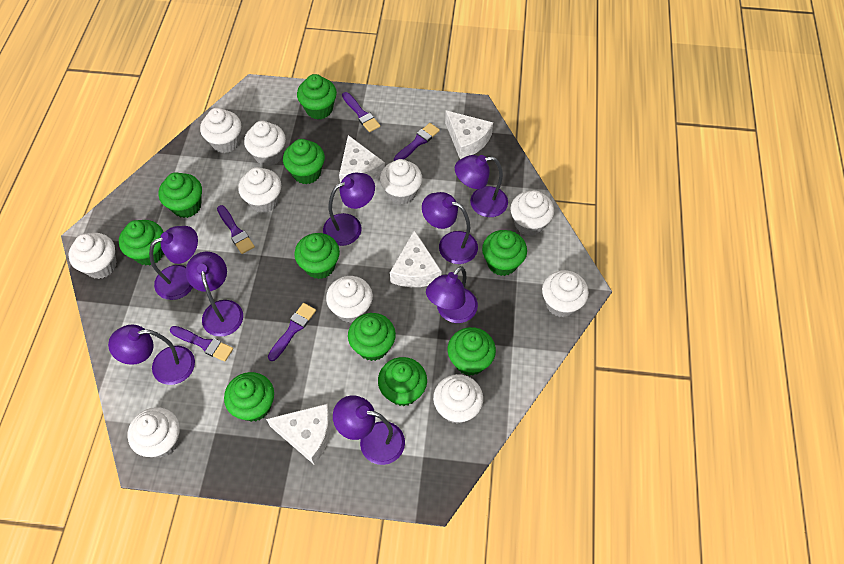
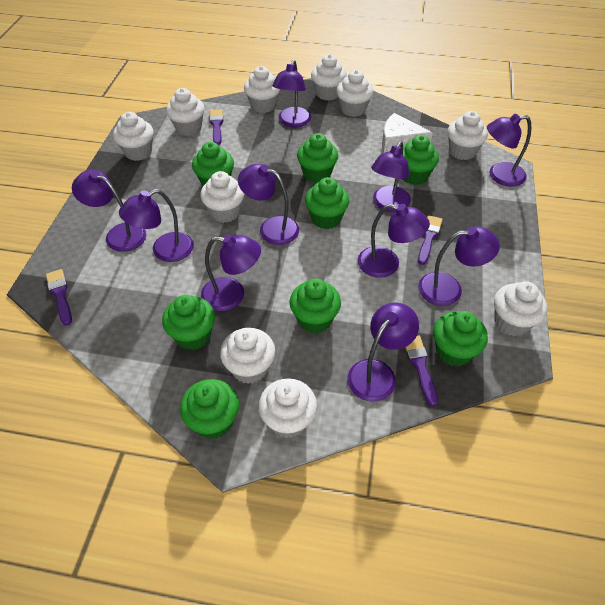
green cupcake: 10 -> 8
purple brush: 5 -> 4
purple lamp: 8 -> 10
white cheese: 4 -> 1

